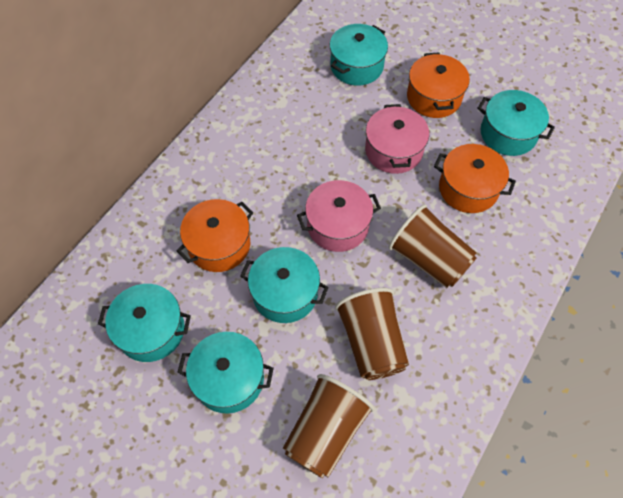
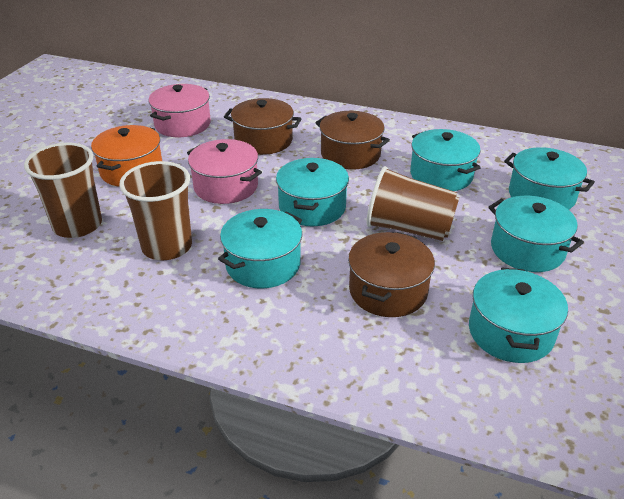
brown pot: 0 -> 3
orange pot: 3 -> 1
turquoise pot: 5 -> 6

